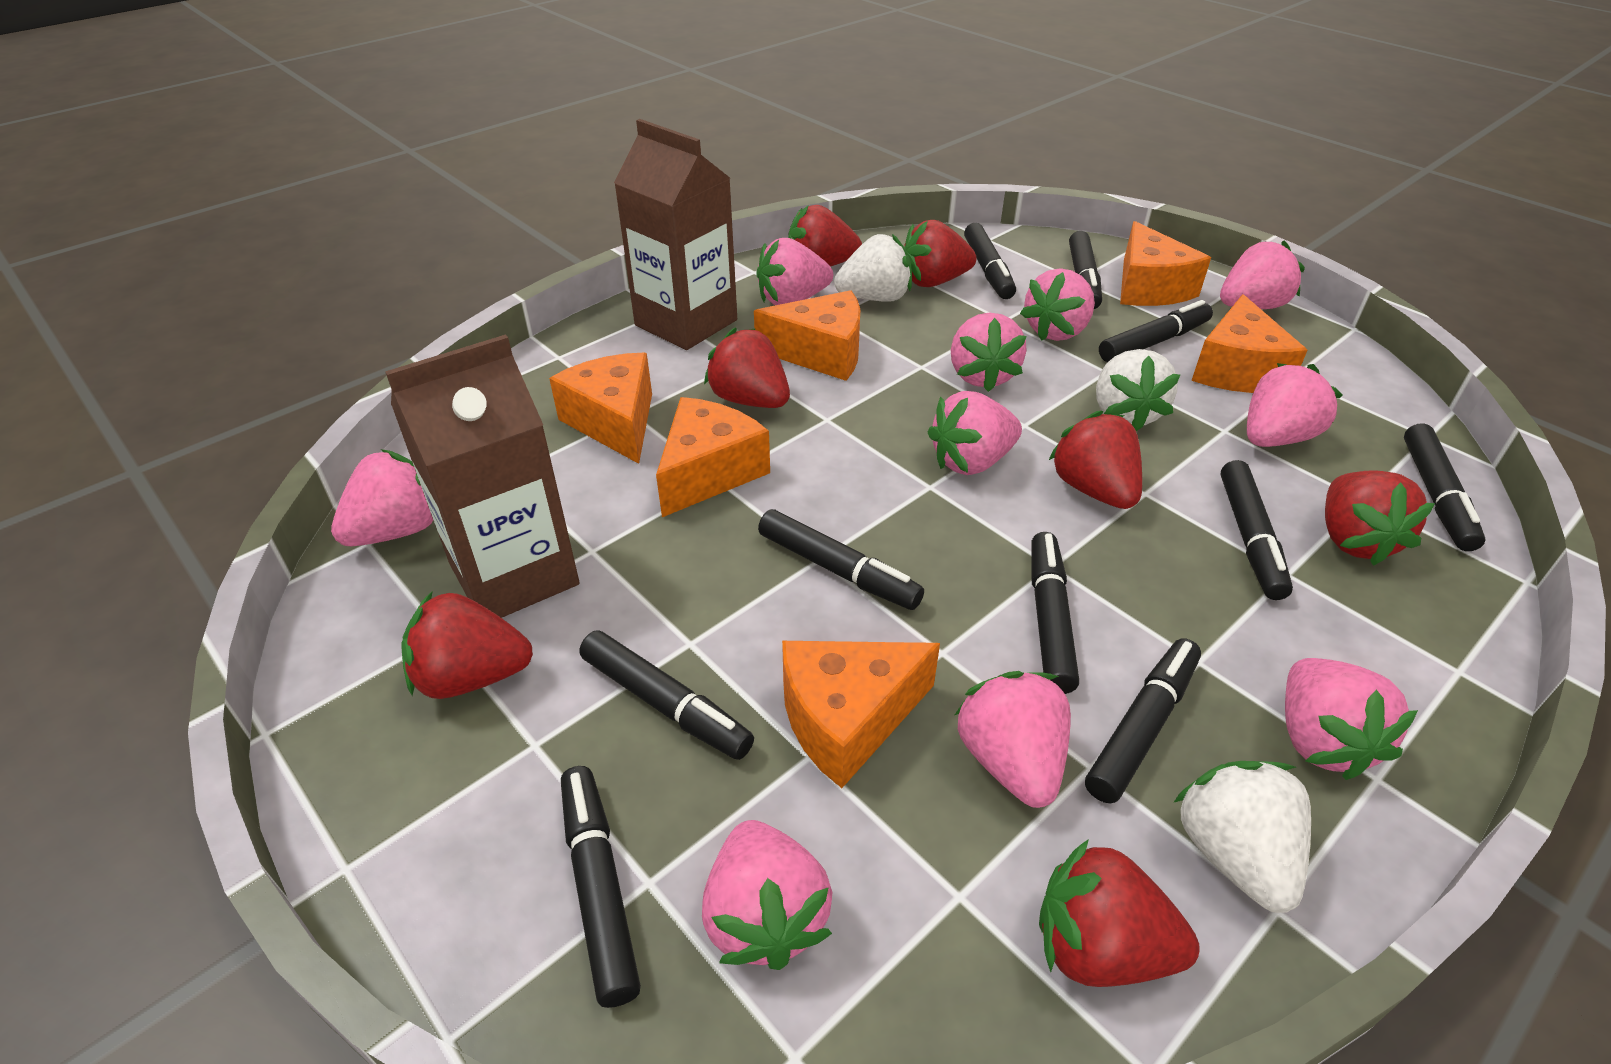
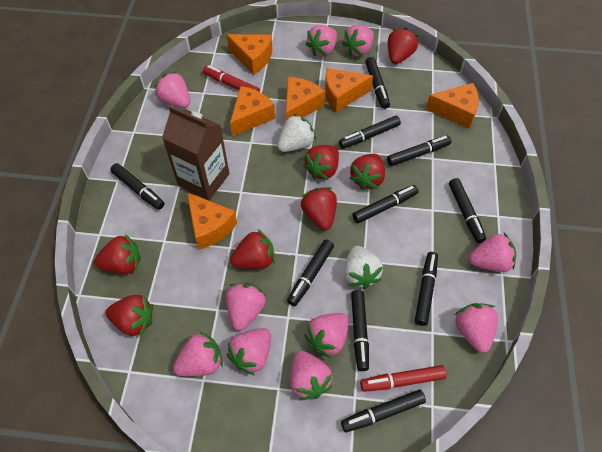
brown carton: 2 -> 1
red marker: 0 -> 2
white strawberry: 3 -> 2

